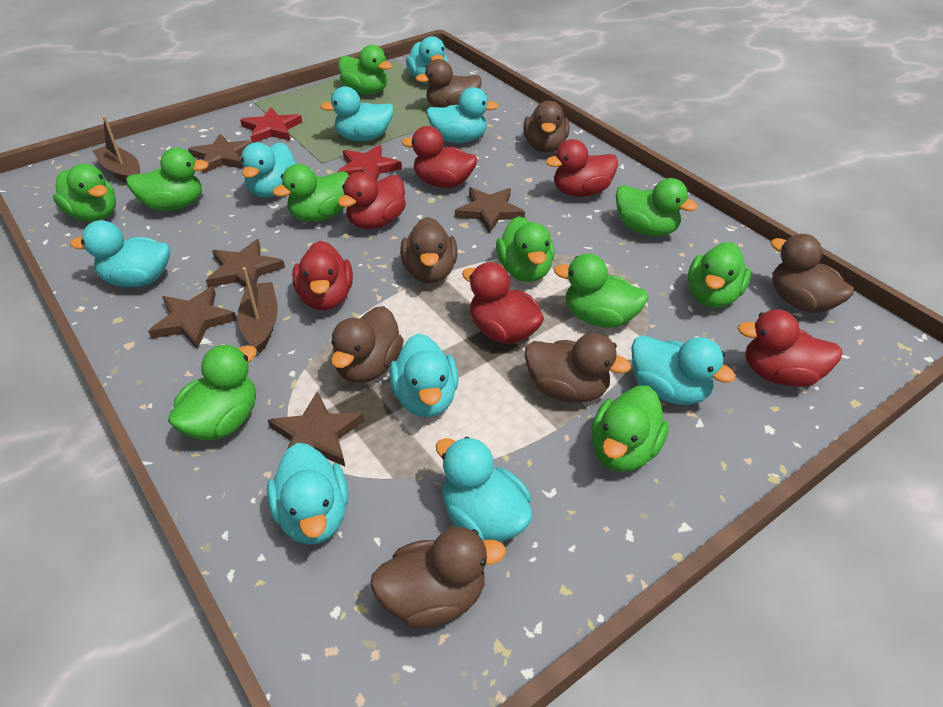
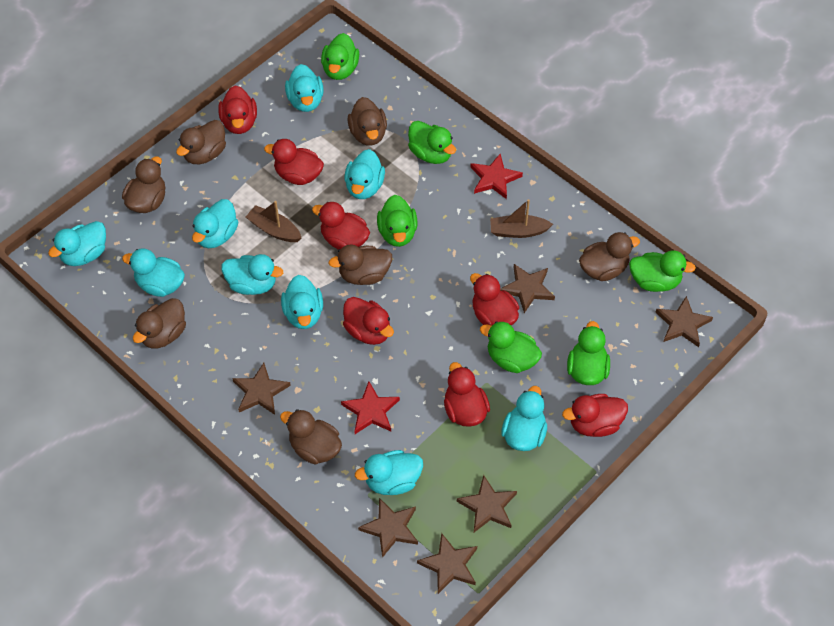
brown star: 5 -> 6
green duck: 10 -> 6
red duck: 6 -> 7

